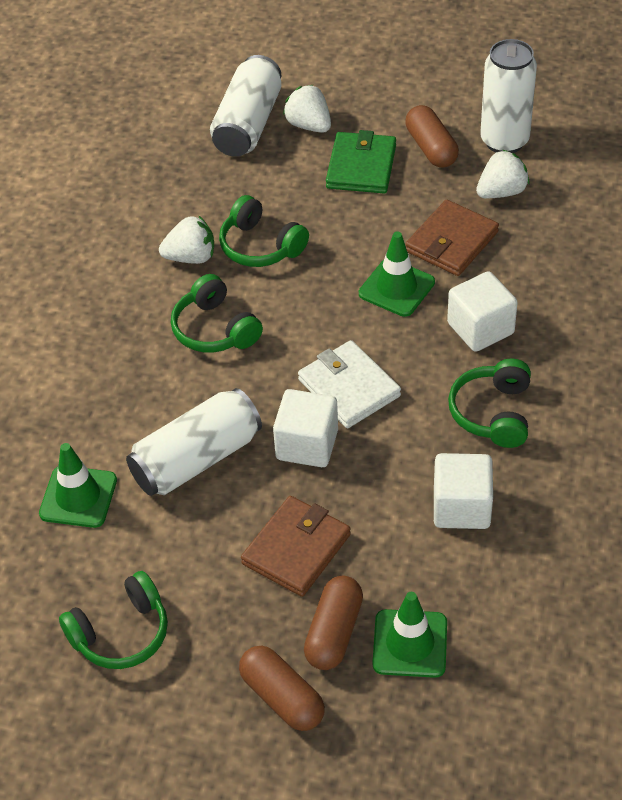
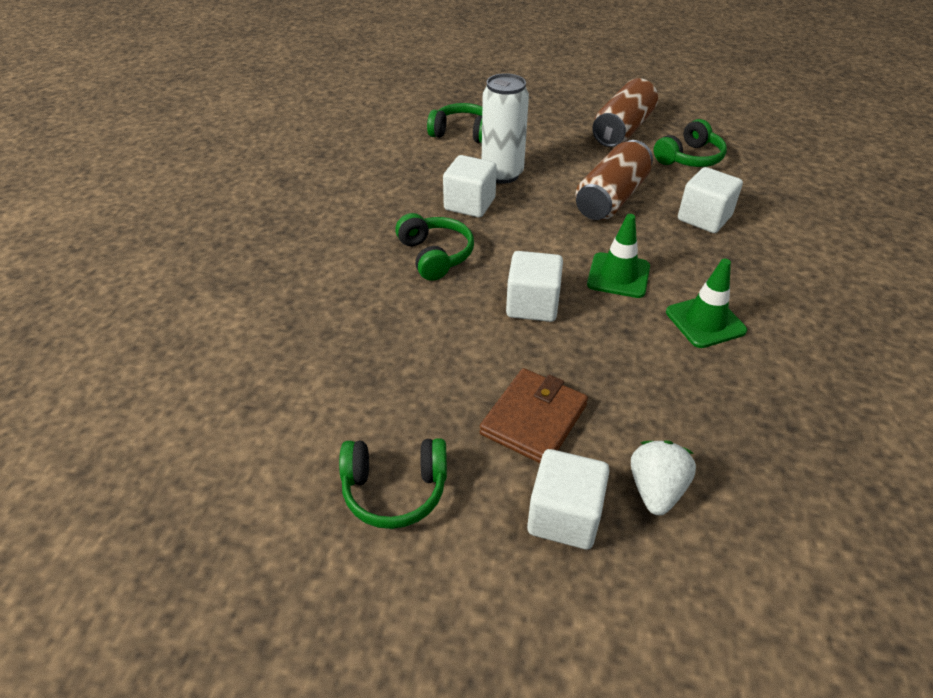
brown can: 0 -> 2
brown capsule: 3 -> 0
brown wallet: 2 -> 1
green traffic cone: 3 -> 2
green wallet: 1 -> 0
white can: 3 -> 1
white cube: 3 -> 4
white strawberry: 3 -> 1
white wallet: 1 -> 0

